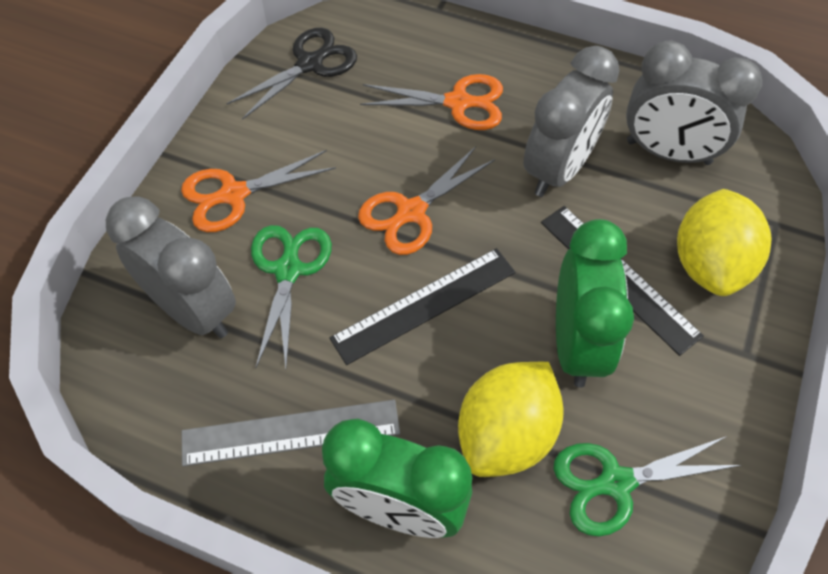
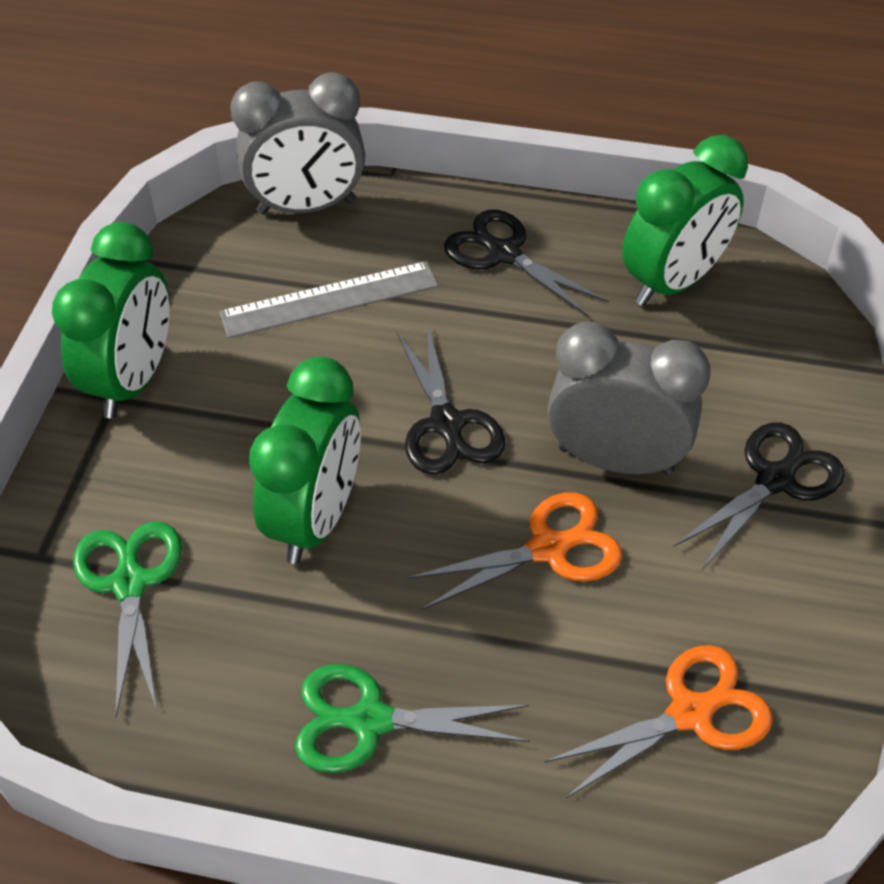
black ruler: 2 -> 0
black scissors: 1 -> 3
green clock: 2 -> 3
grey clock: 3 -> 2
orange scissors: 3 -> 2
yellow lemon: 2 -> 0

